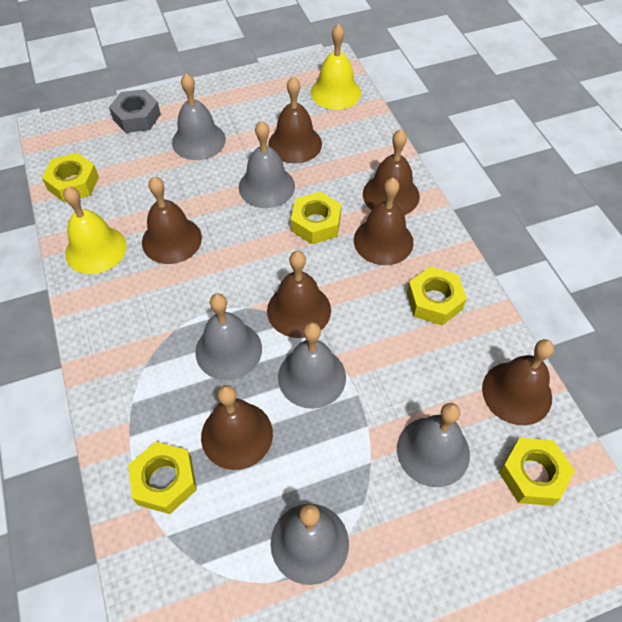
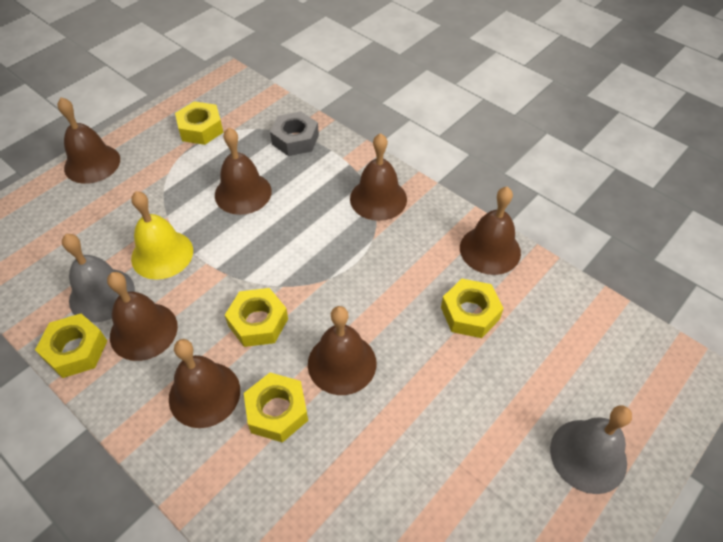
grey bell: 6 -> 2
yellow bell: 2 -> 1

